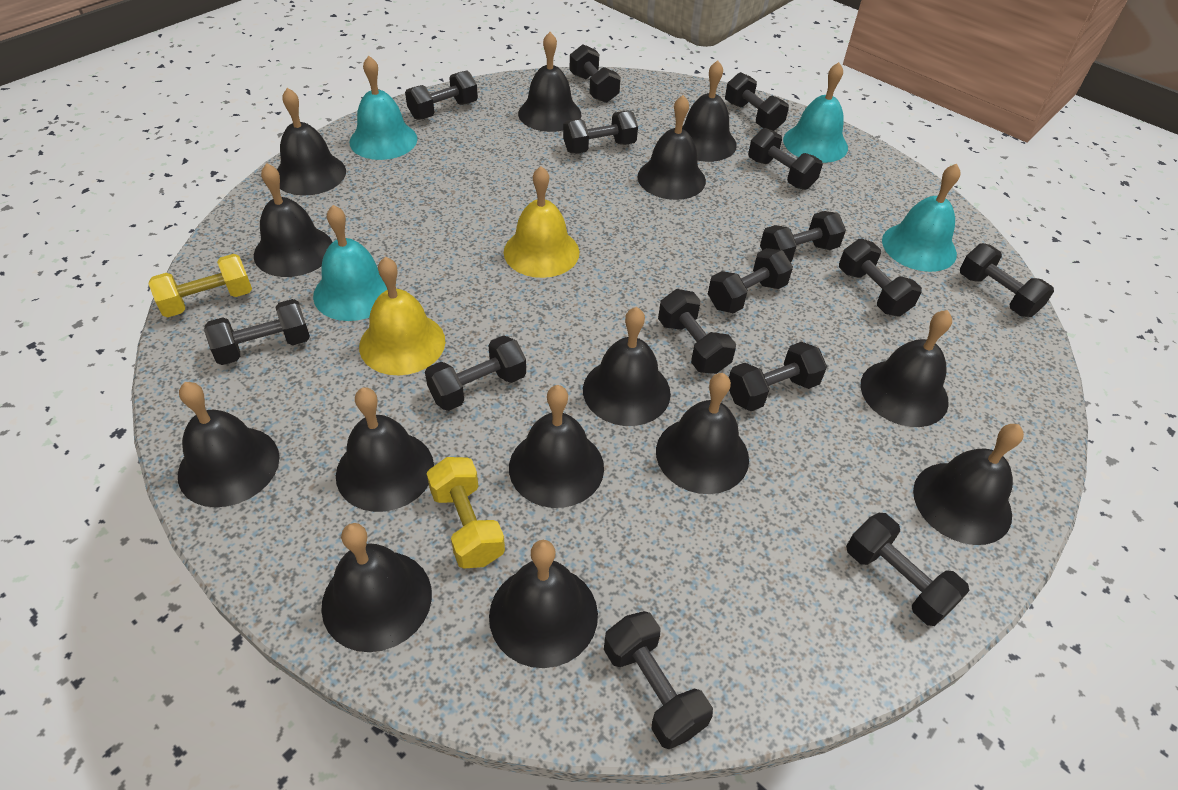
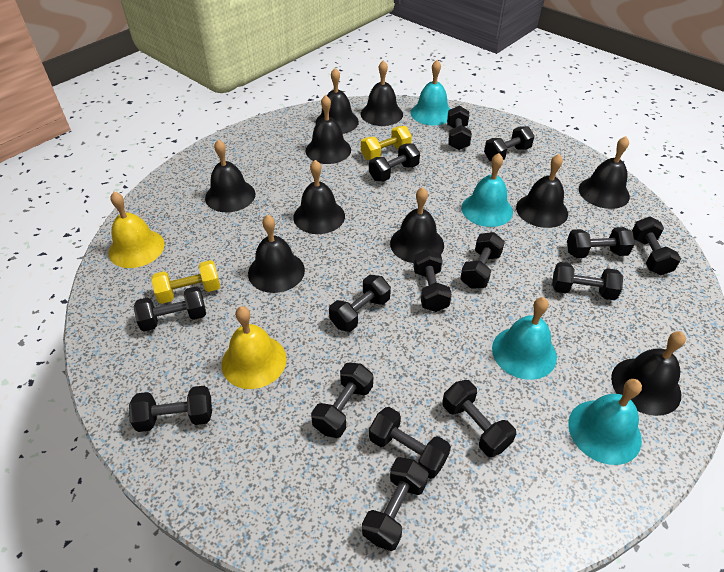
black bell: 14 -> 10

